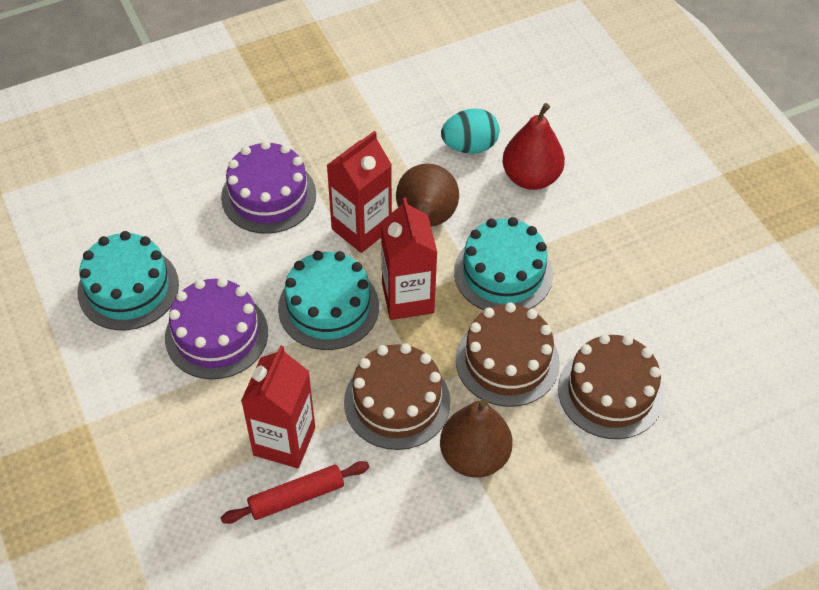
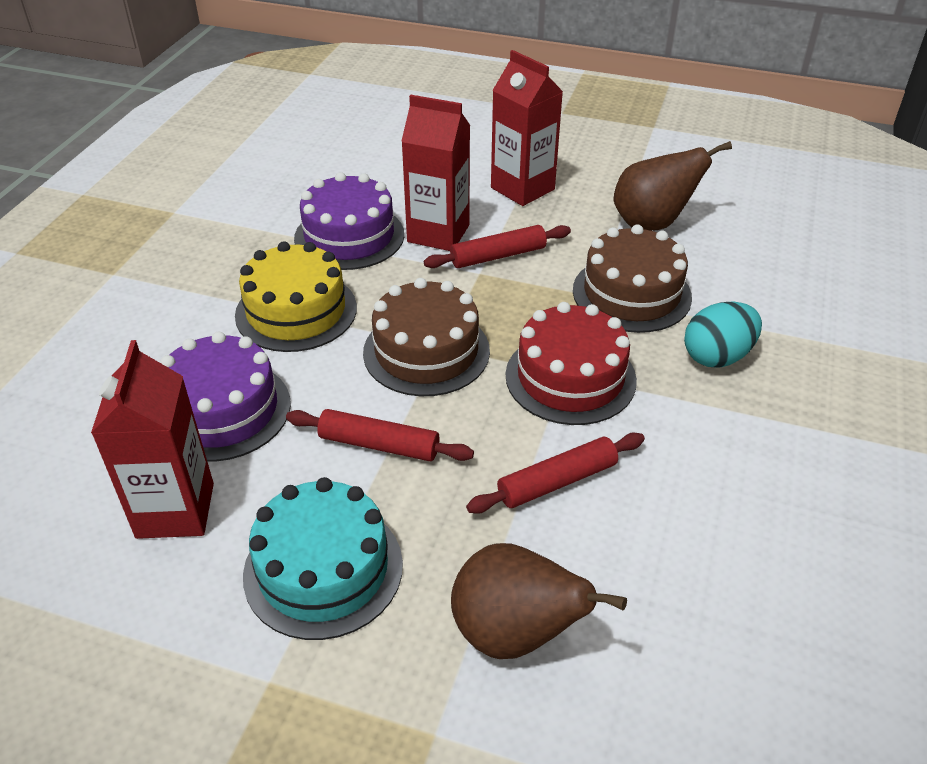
brown cake: 3 -> 2
red cake: 0 -> 1
red pear: 1 -> 0
red rolling pin: 1 -> 3
turquoise cake: 3 -> 1
yellow cake: 0 -> 1

